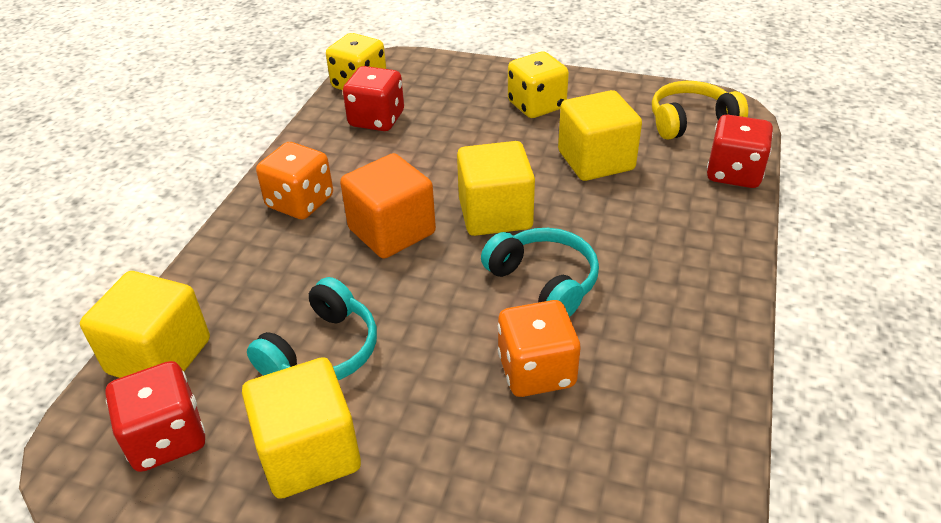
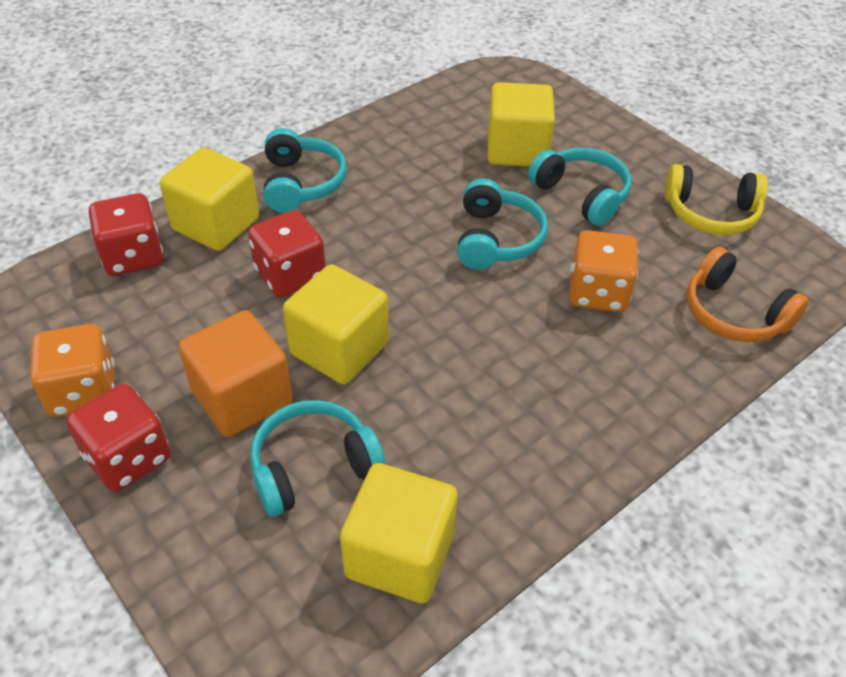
orange headphones: 0 -> 1
turquoise headphones: 2 -> 4
yellow dice: 2 -> 0

